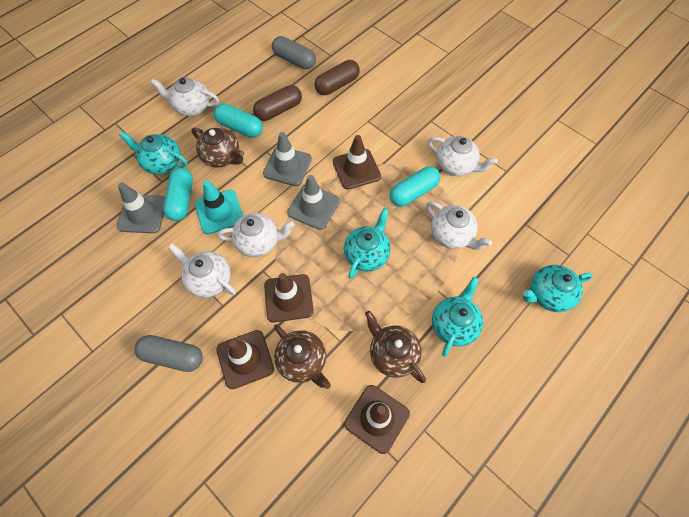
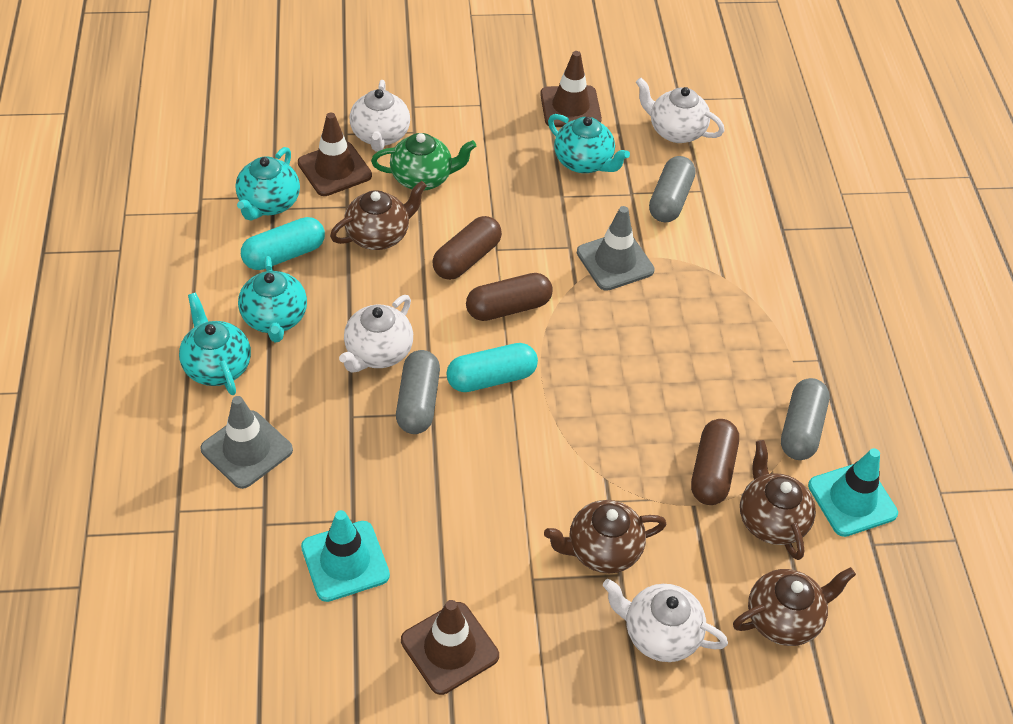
brown capsule: 2 -> 3
brown teapot: 3 -> 4
brown traffic cone: 4 -> 3
green teapot: 0 -> 1
grey capsule: 2 -> 3
grey traffic cone: 3 -> 2
turquoise capsule: 3 -> 2
turquoise traffic cone: 1 -> 2
white teapot: 5 -> 4

